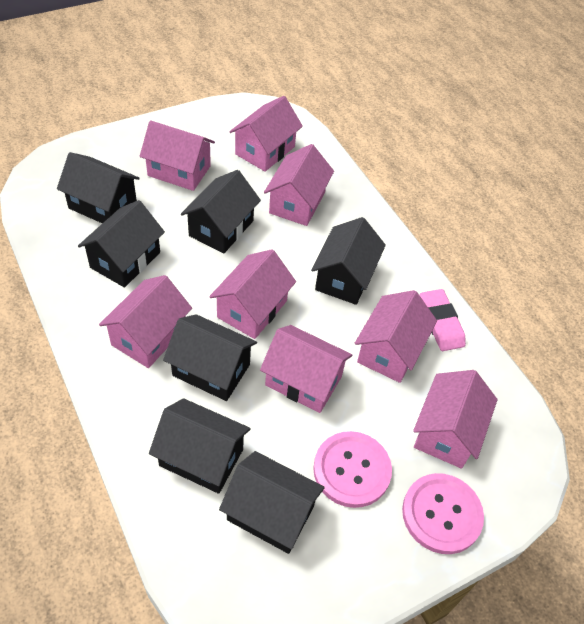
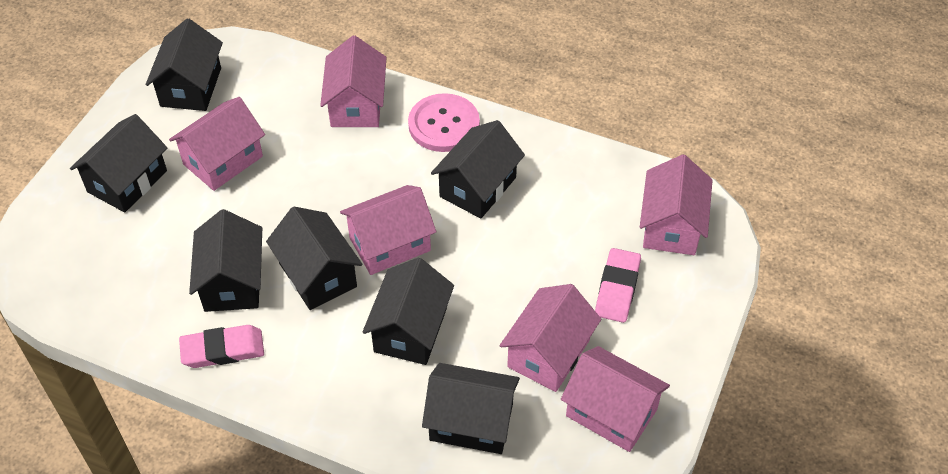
pink button: 2 -> 1
pink eraser: 1 -> 2
pink house: 8 -> 6

